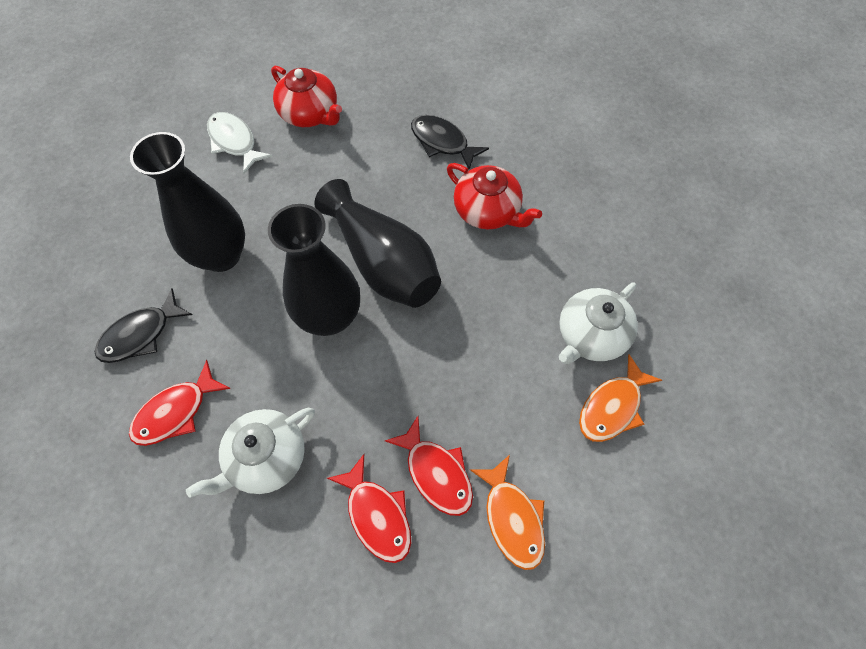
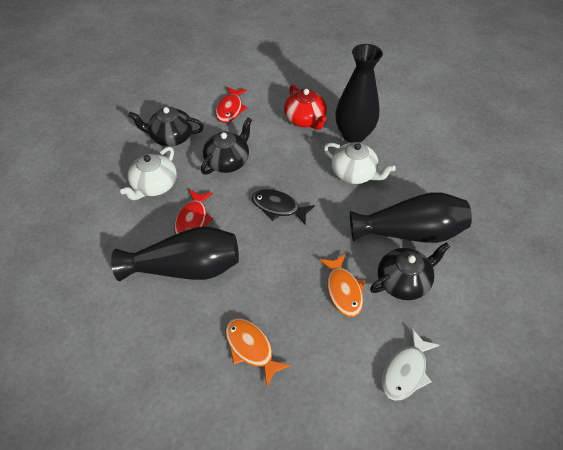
black fish: 2 -> 1
black teapot: 0 -> 3
red fish: 3 -> 2
red teapot: 2 -> 1

